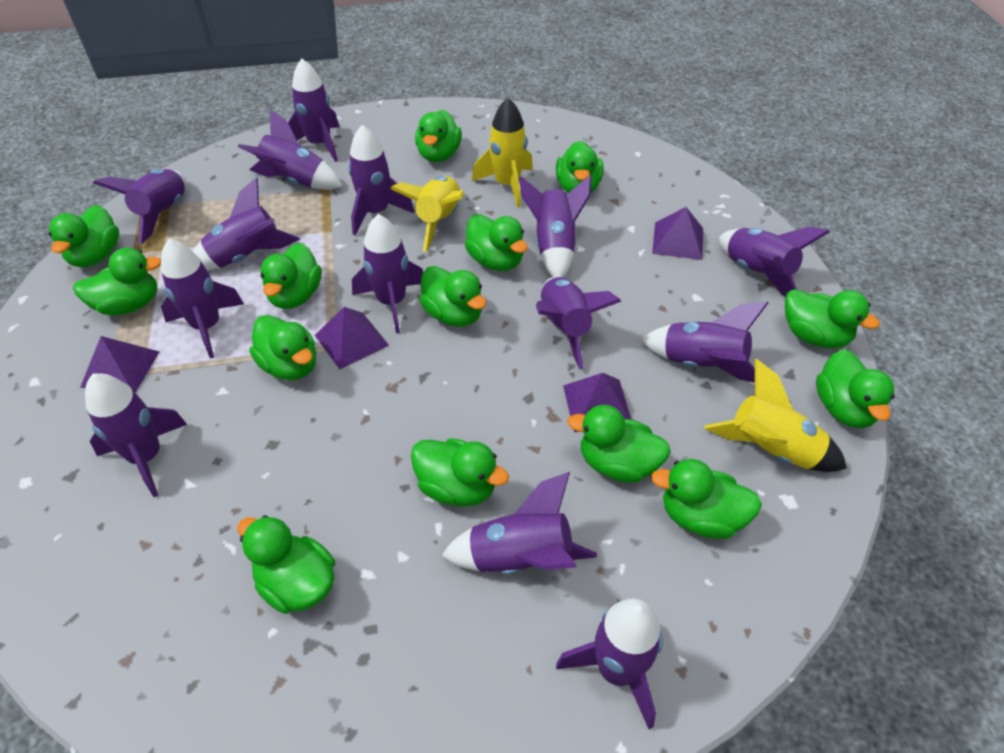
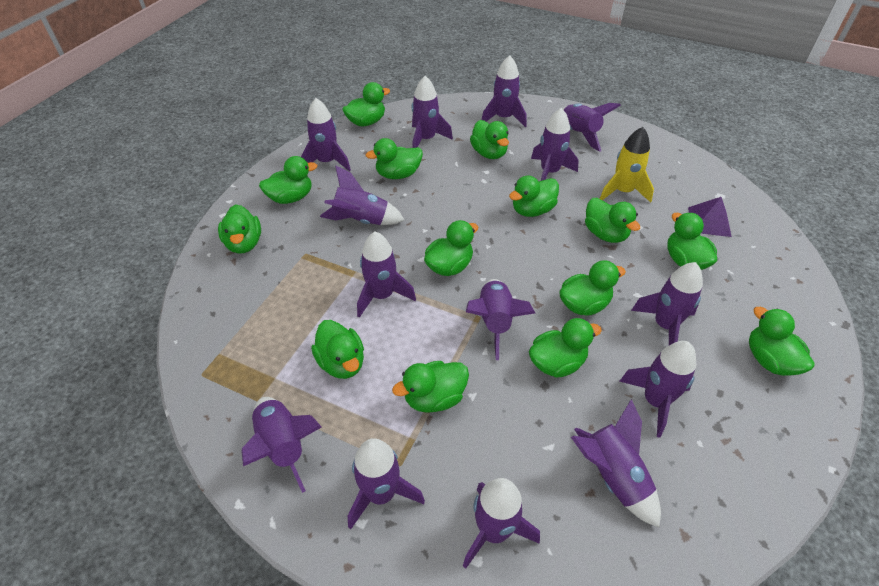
purple pyramid: 4 -> 1
yellow rocket: 3 -> 1

